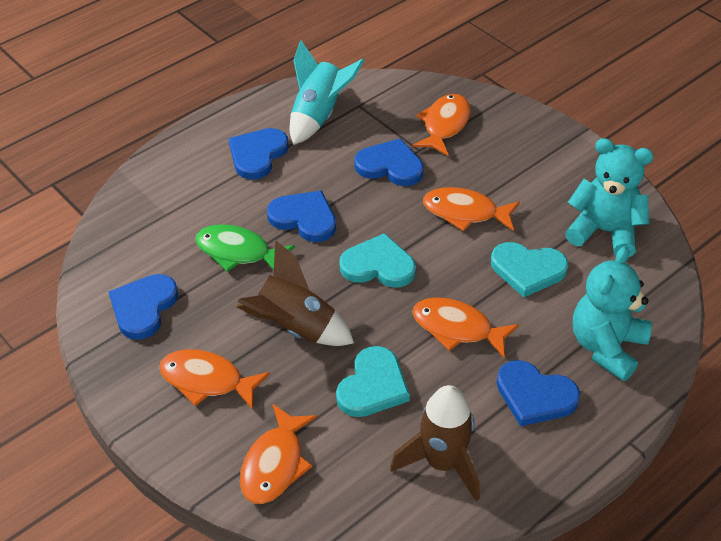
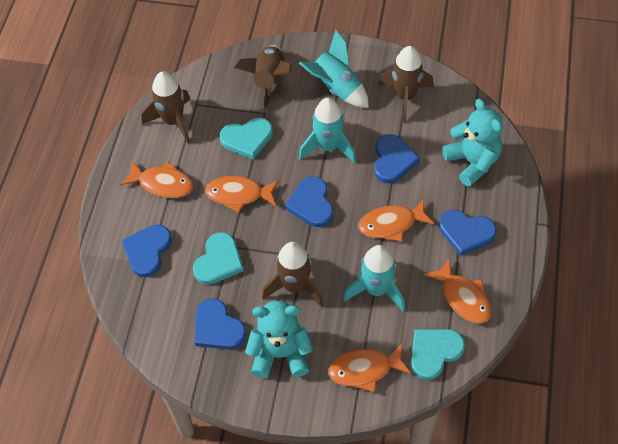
brown rocket: 2 -> 4
green fish: 1 -> 0
turquoise rocket: 1 -> 3

